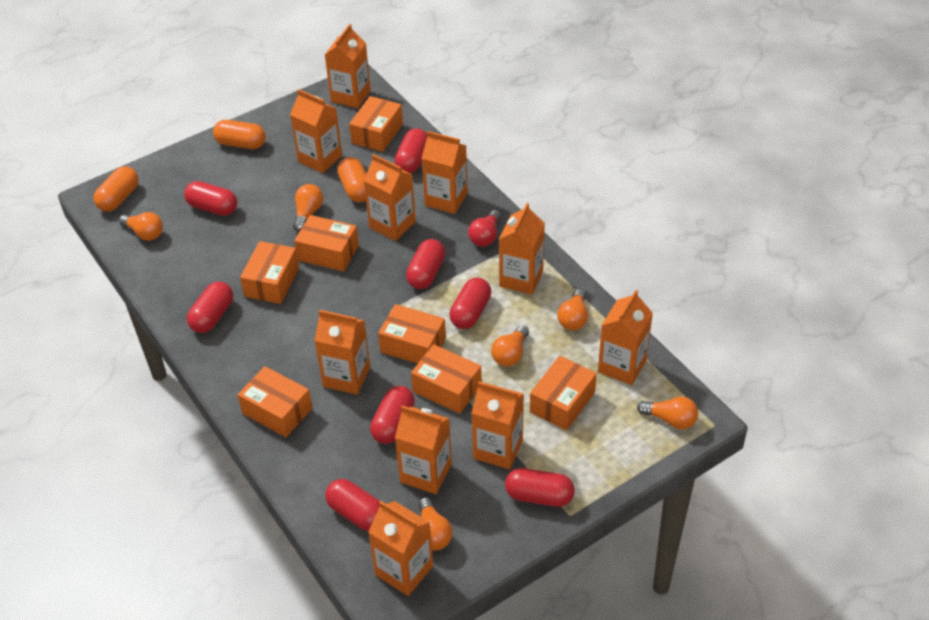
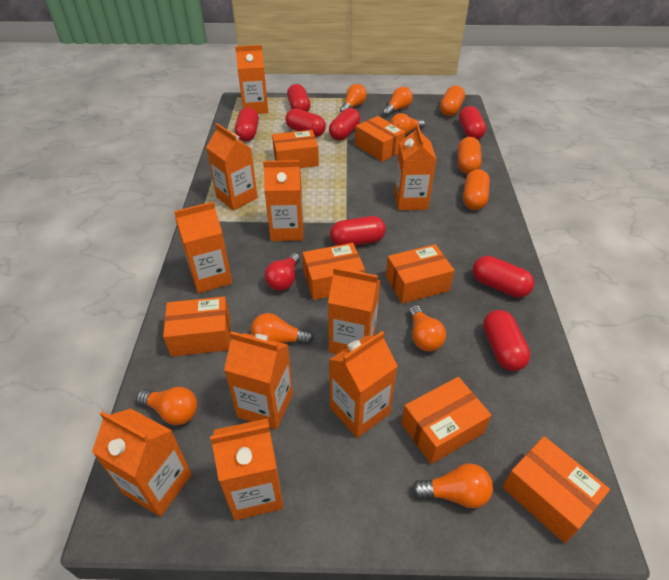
orange light bulb: 6 -> 7

